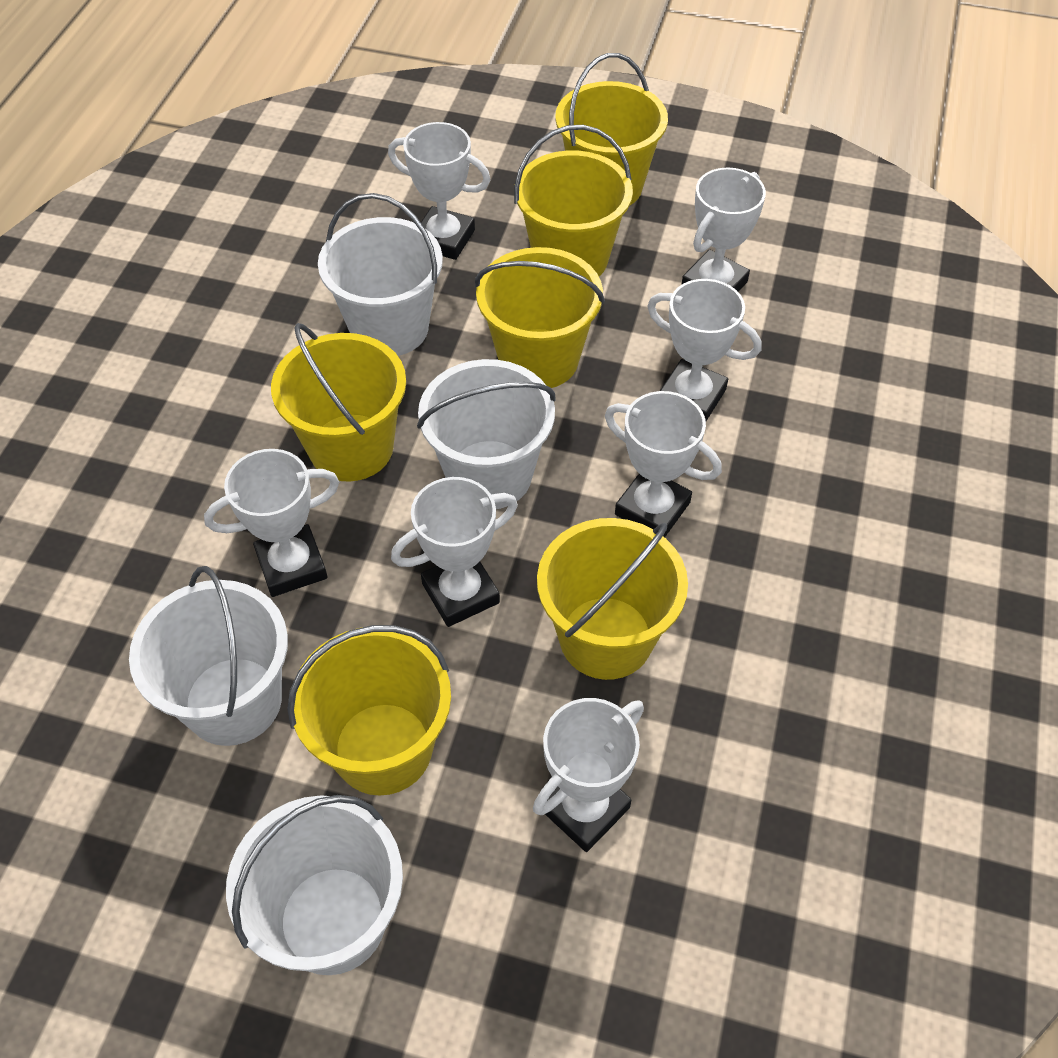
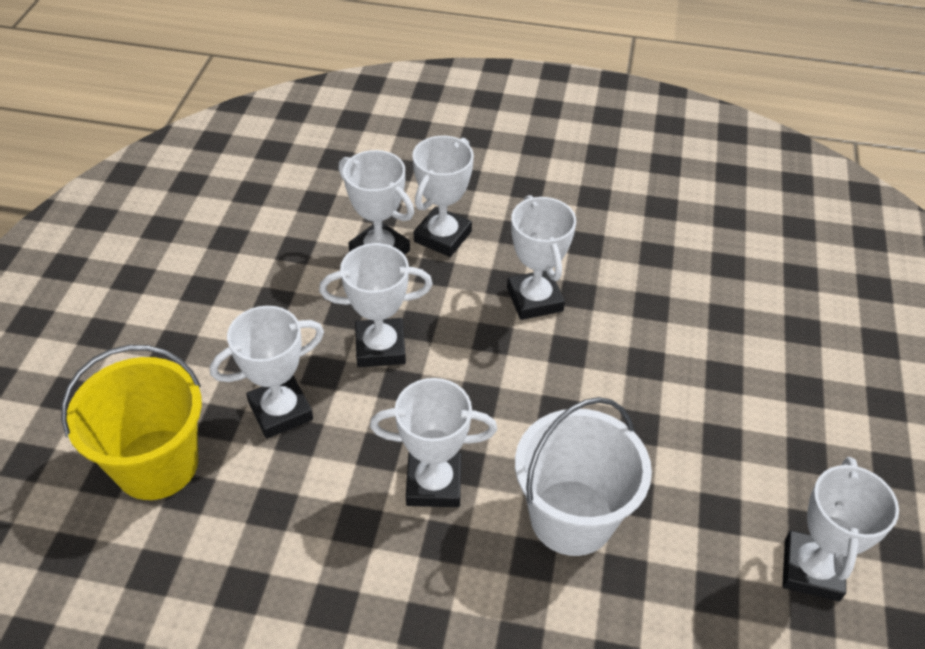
white bucket: 4 -> 1
yellow bucket: 6 -> 1

